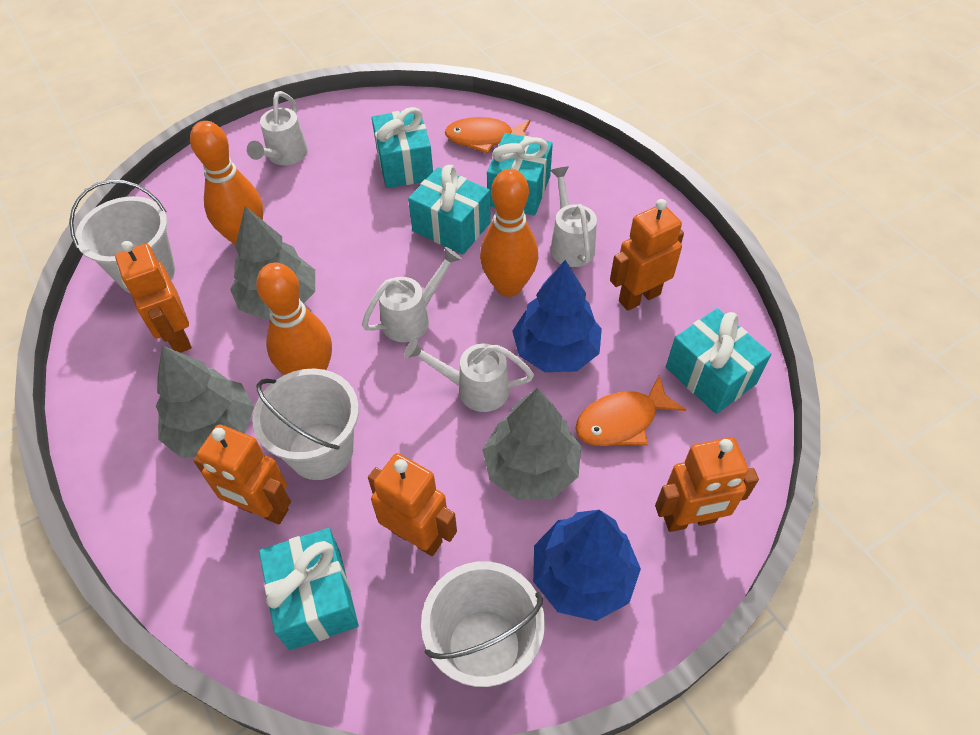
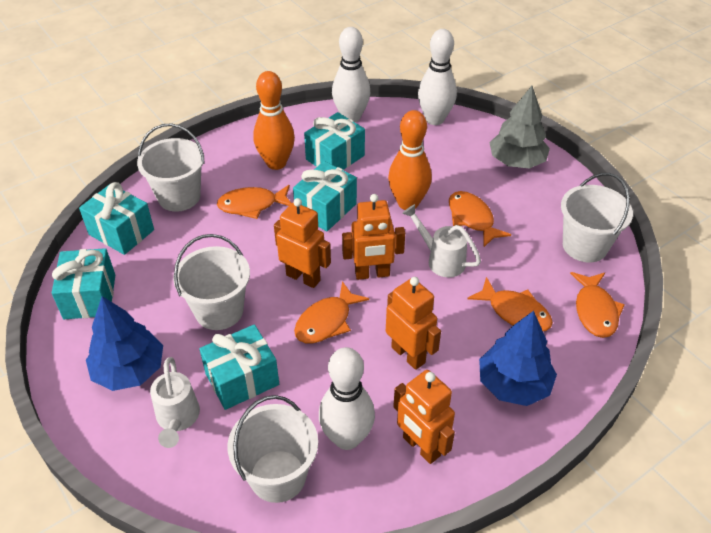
grey tree: 3 -> 1
orange bowling pin: 3 -> 2
orange fish: 2 -> 5
orange robot: 5 -> 4
white bowling pin: 0 -> 3
white bucket: 3 -> 4
white watering can: 4 -> 2

